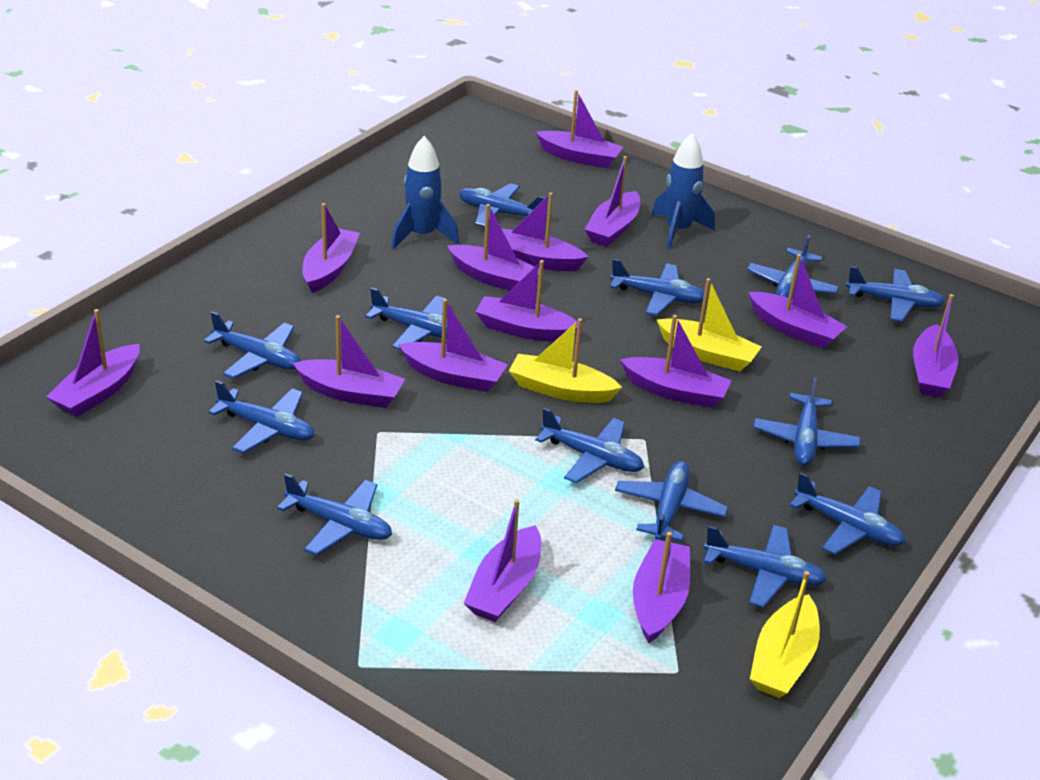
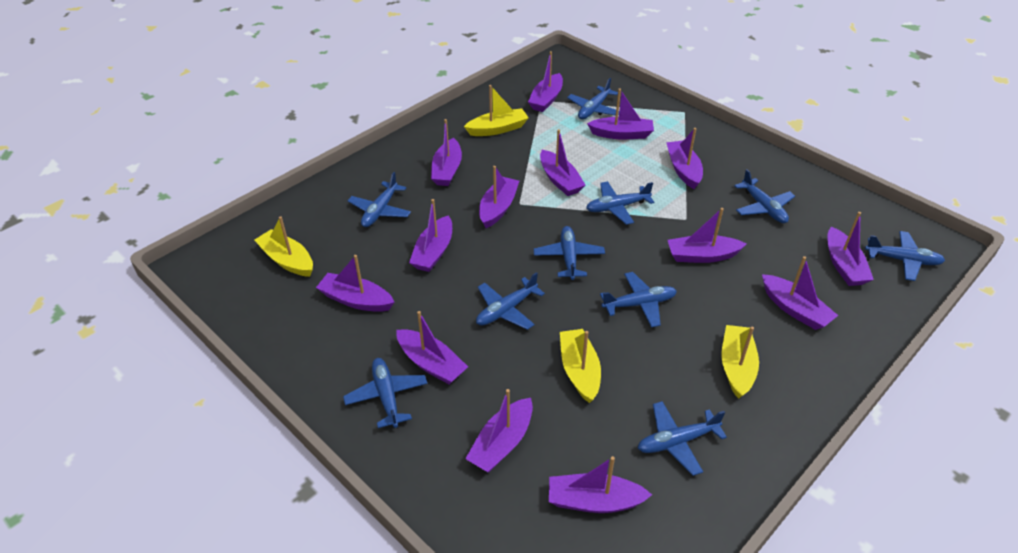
blue plane: 13 -> 10
blue rocket: 2 -> 0
yellow boat: 3 -> 4

